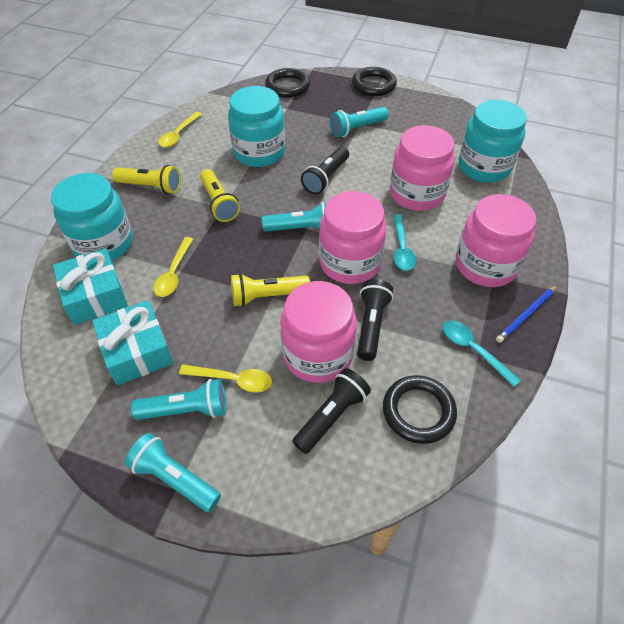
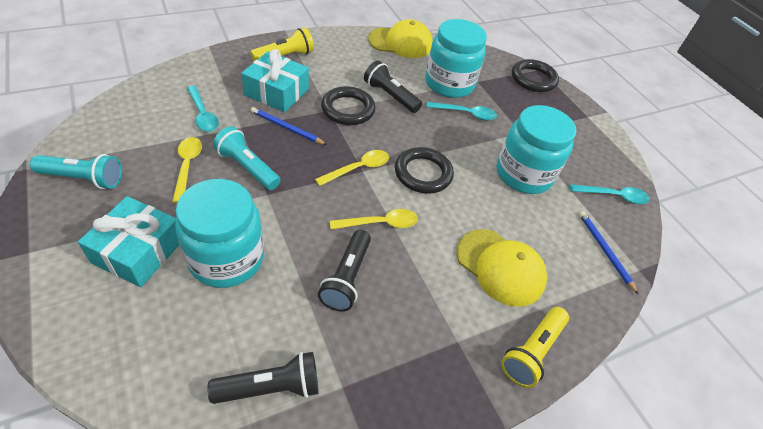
blue pencil: 1 -> 2
pink jar: 4 -> 0
turquoise flashlight: 4 -> 2
turquoise spoon: 2 -> 3
yellow cap: 0 -> 2
yellow flashlight: 3 -> 2

